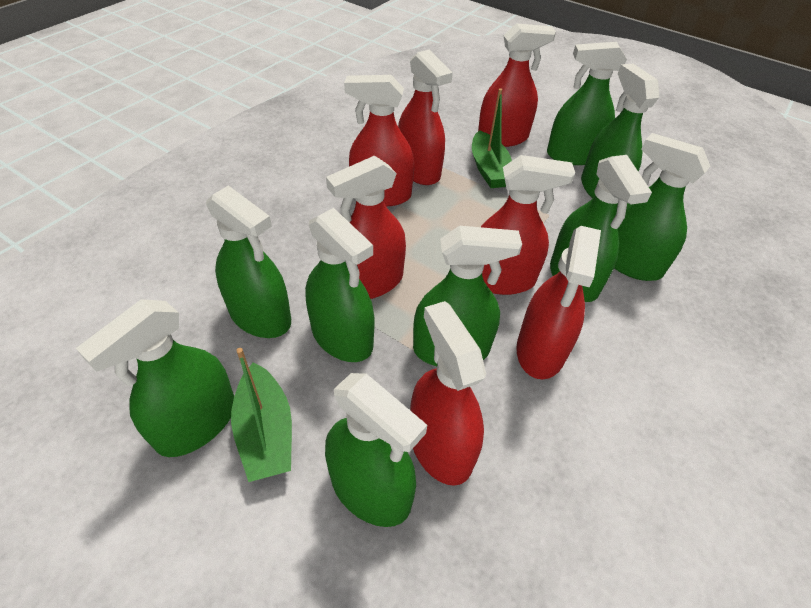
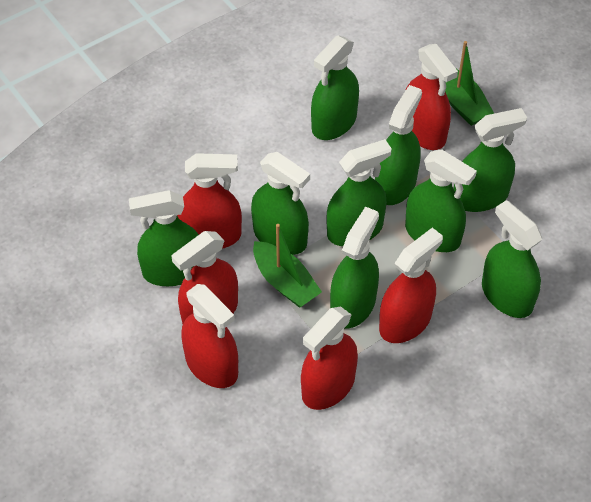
red spray bottle: 7 -> 6

